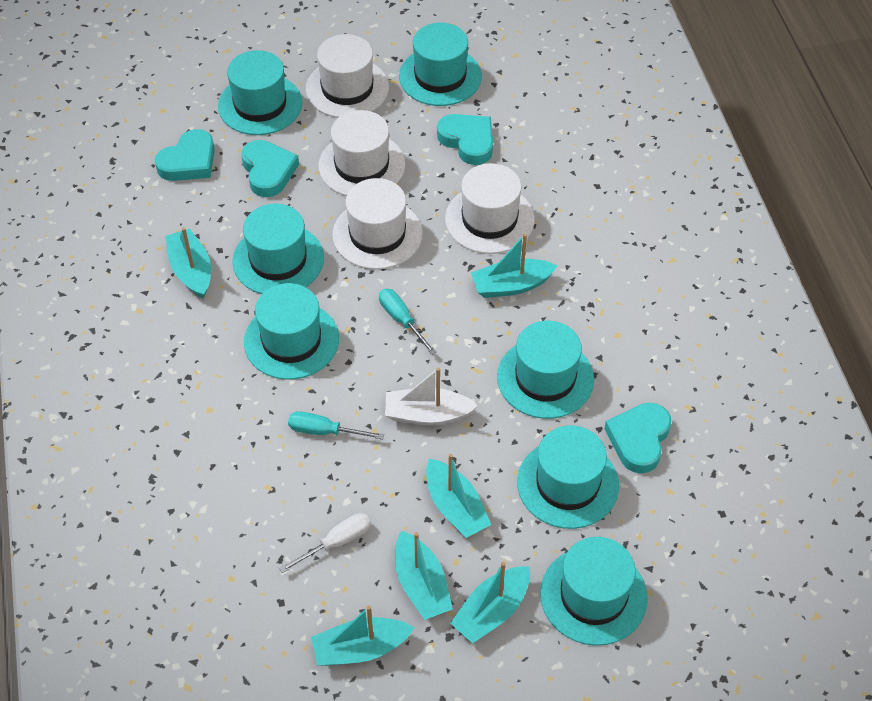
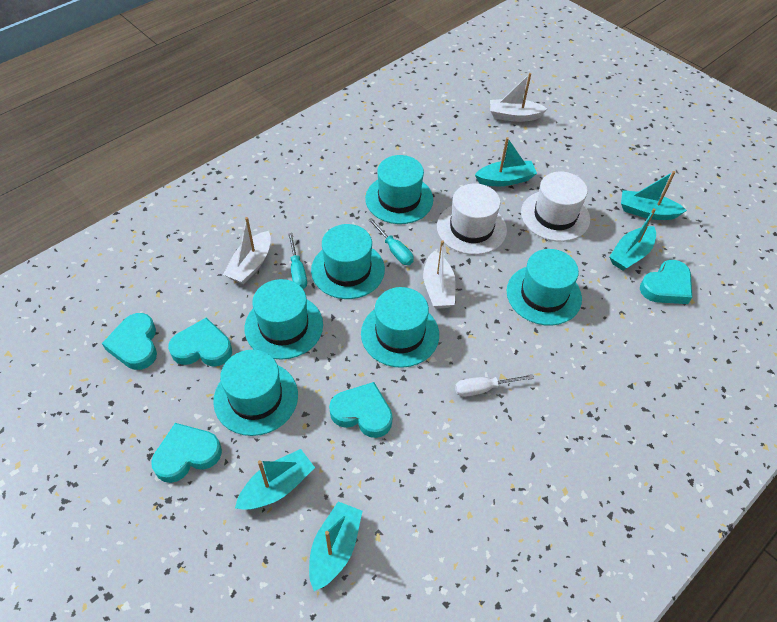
turquoise boat: 6 -> 5
turquoise hat: 7 -> 6
turquoise heart: 4 -> 5
white boat: 1 -> 3
white hat: 4 -> 2

